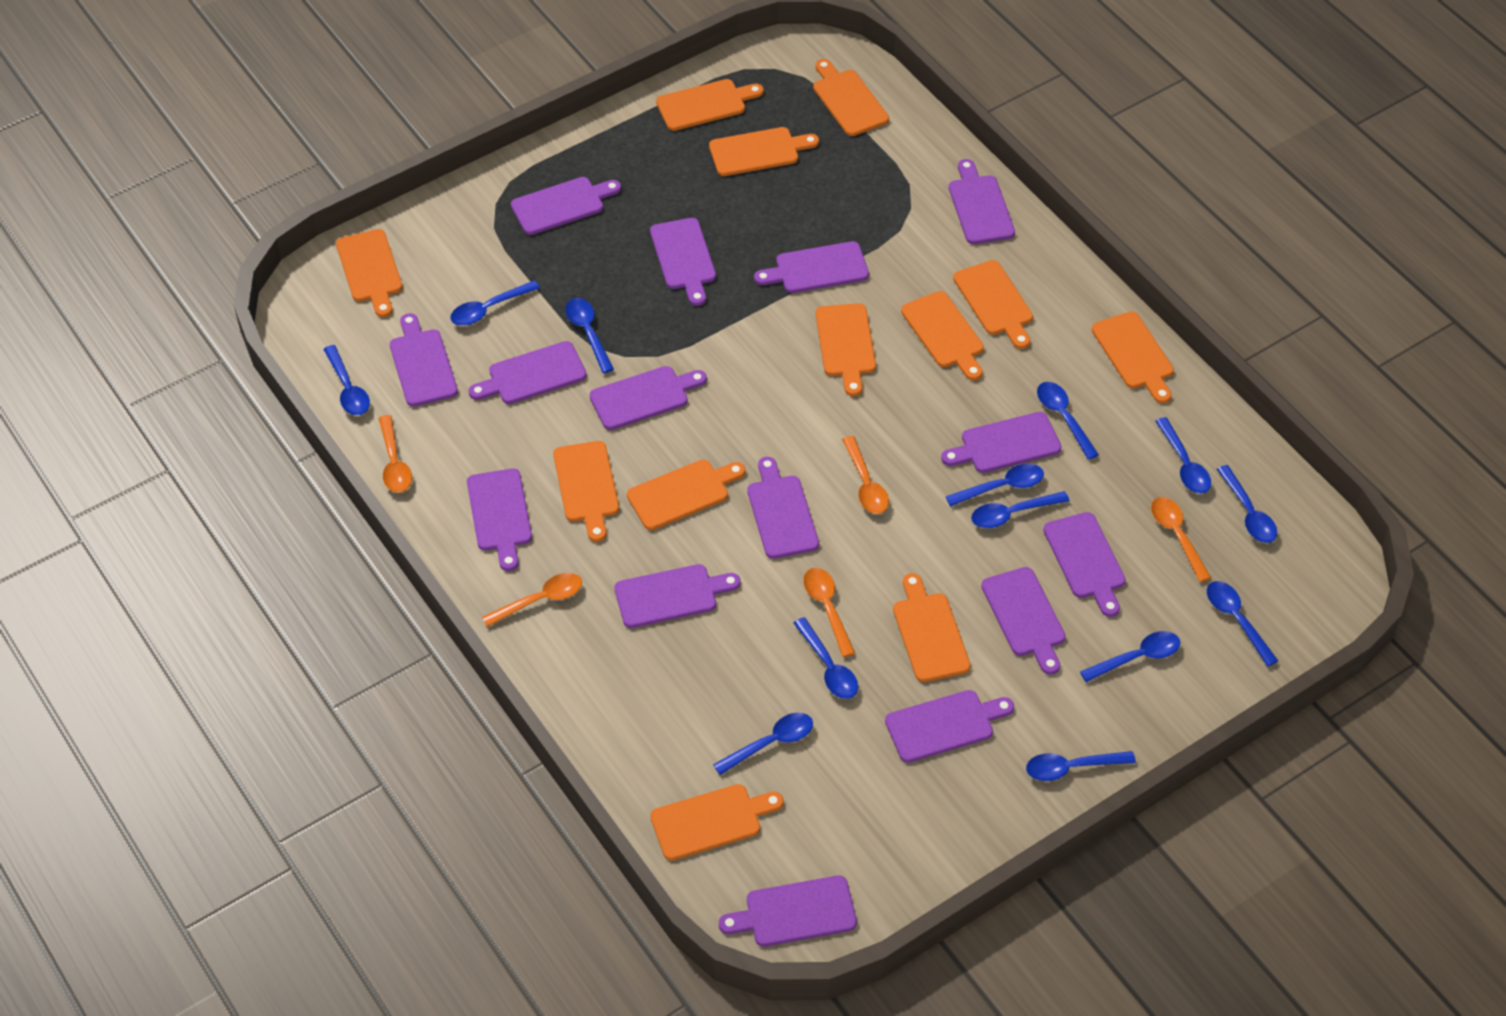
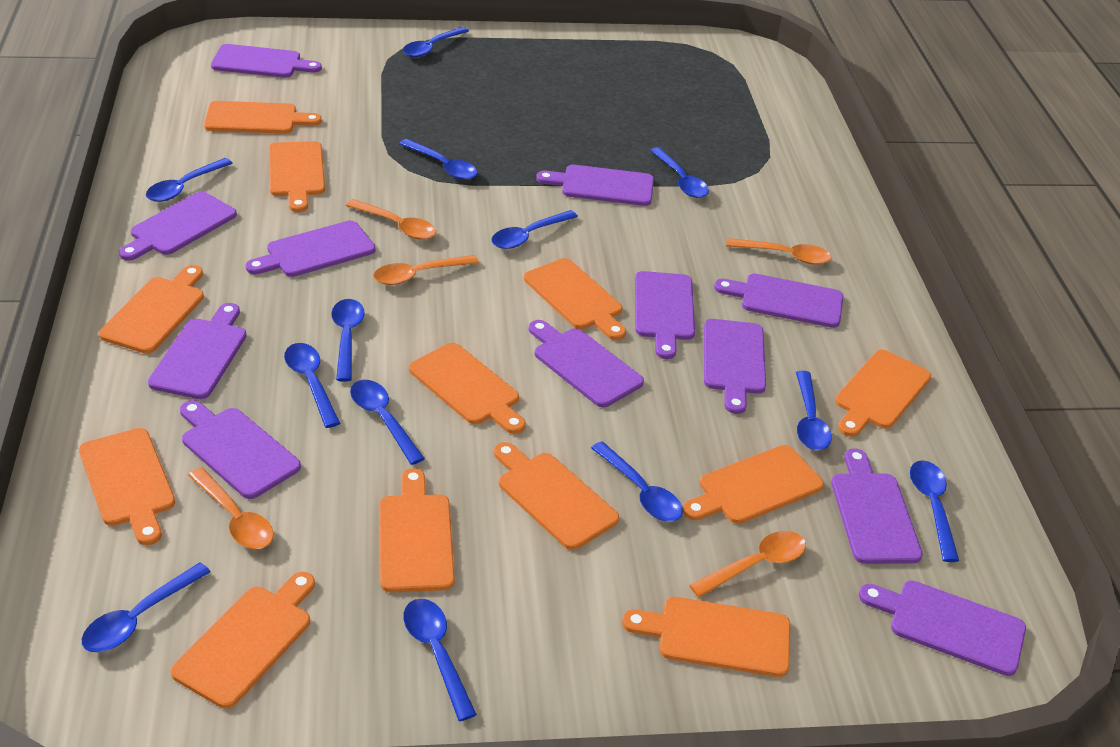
purple cutting board: 15 -> 12

